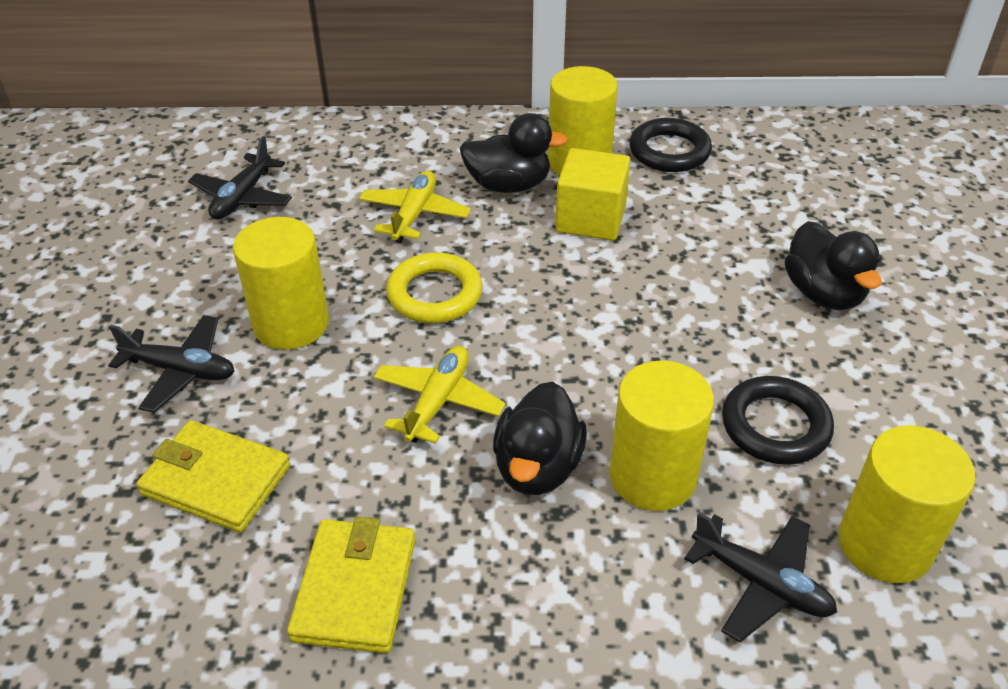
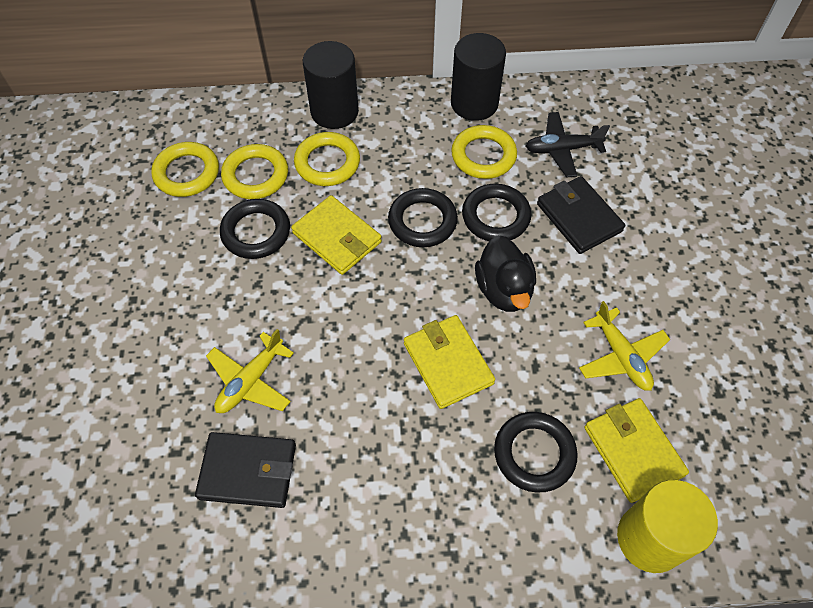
black cylinder: 0 -> 2
black duck: 3 -> 1
black plane: 3 -> 1
black ring: 2 -> 4
black wallet: 0 -> 2
yellow cube: 1 -> 0
yellow cylinder: 4 -> 1
yellow ring: 1 -> 4
yellow wallet: 2 -> 3

